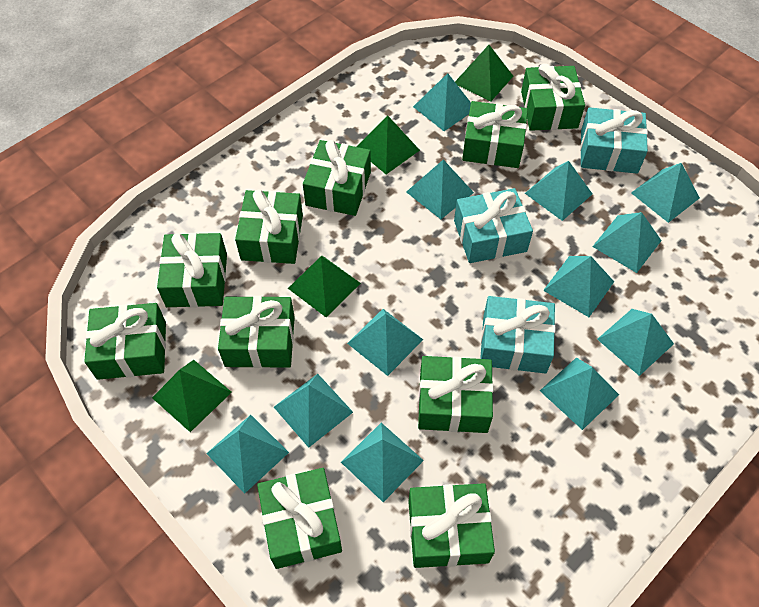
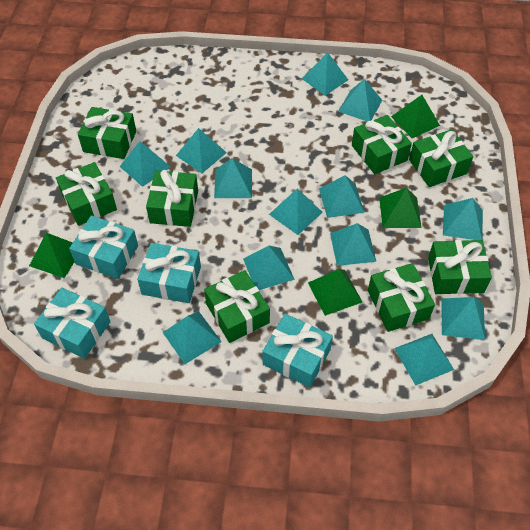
green gift: 10 -> 8
turquoise gift: 3 -> 4
turquoise pyramid: 12 -> 13

